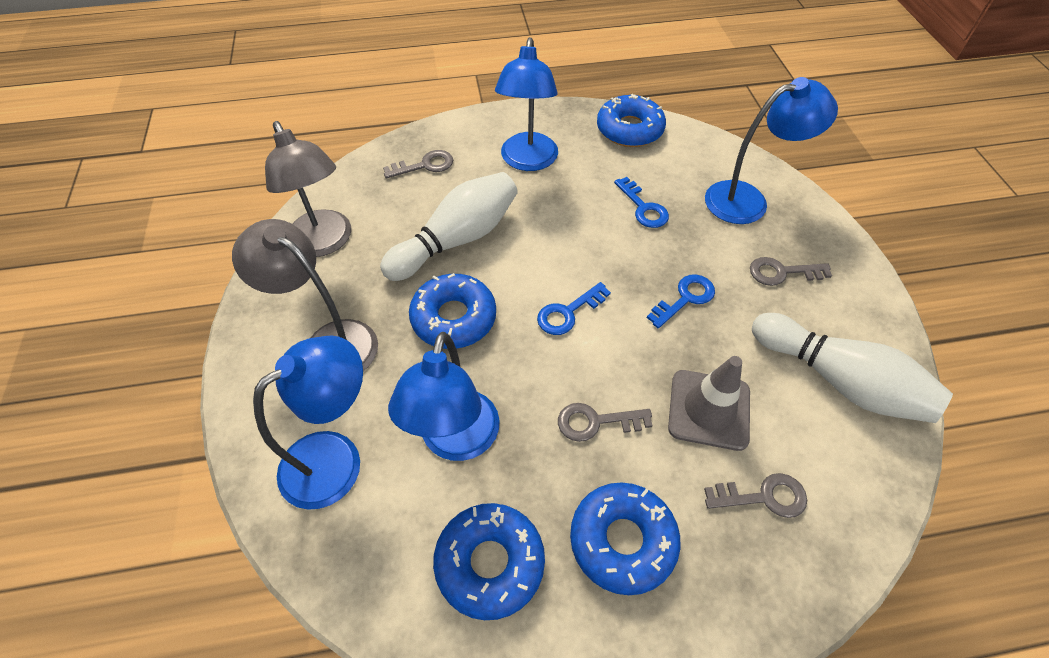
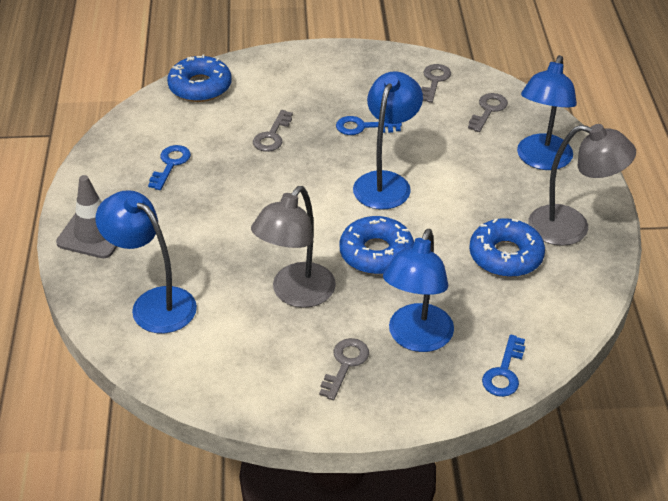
blue donut: 4 -> 3
white bowling pin: 2 -> 0

